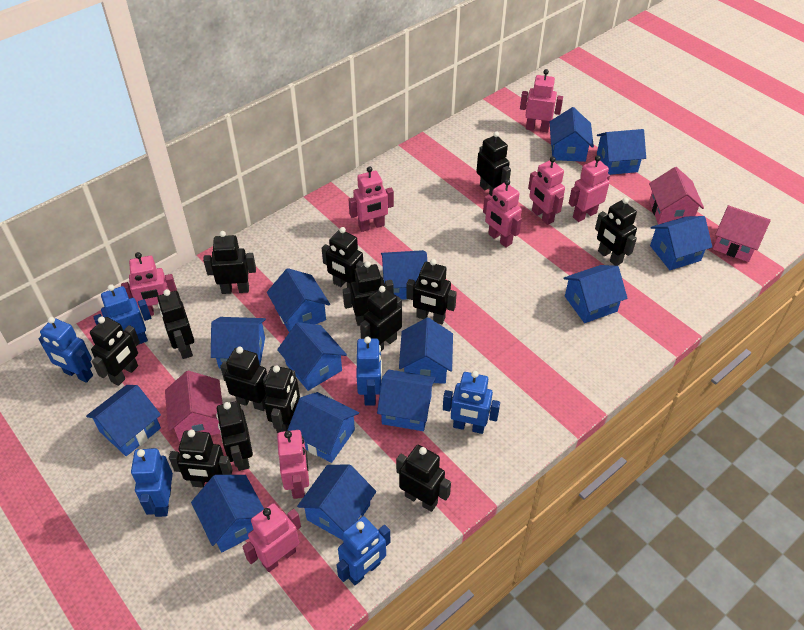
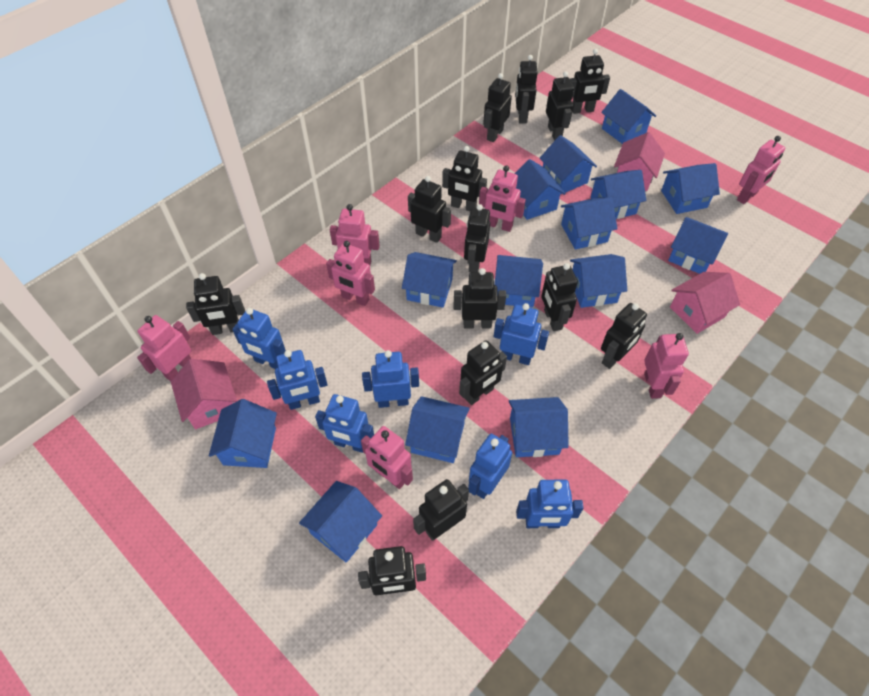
blue robot: 6 -> 7
pink robot: 8 -> 7

